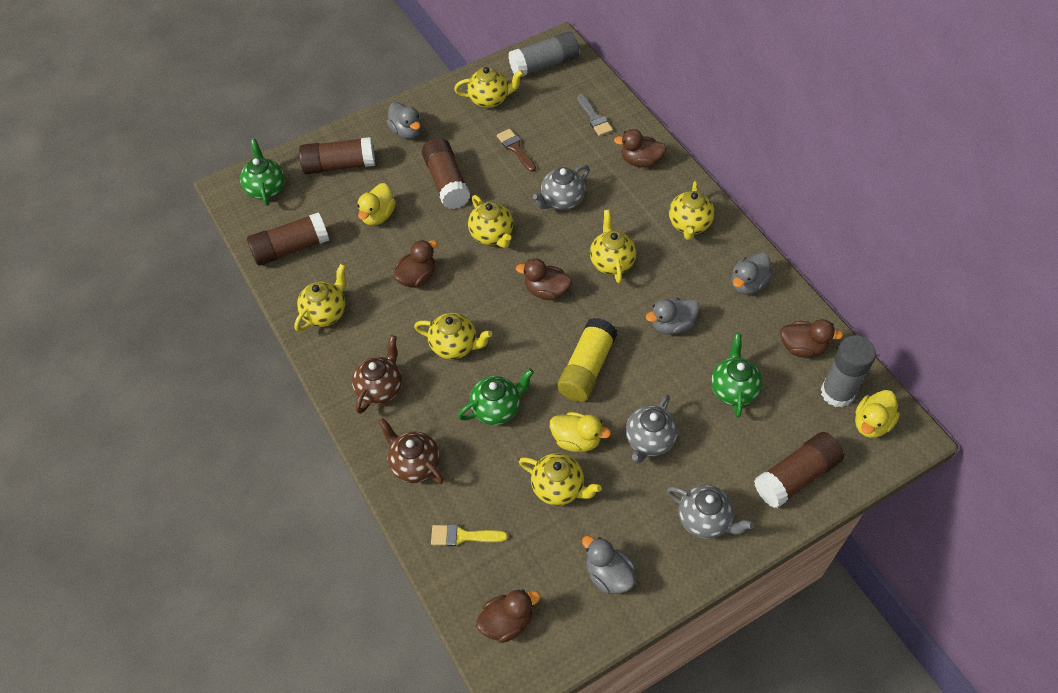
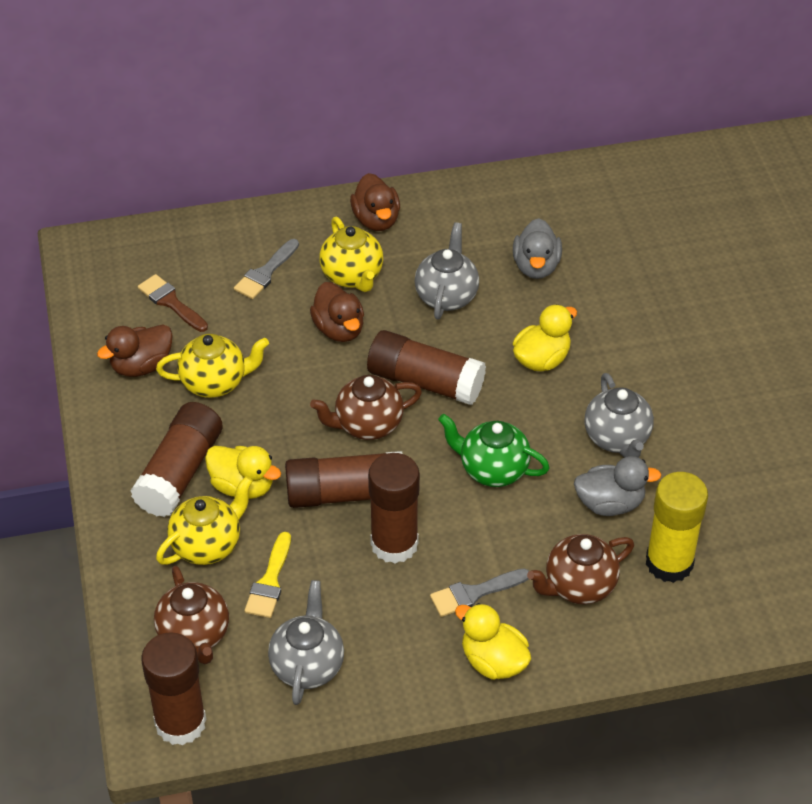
brown duck: 5 -> 3
brown glue stick: 4 -> 5
brown teapot: 2 -> 3
green teapot: 3 -> 1
grey brush: 1 -> 2
grey duck: 4 -> 2
grey glue stick: 2 -> 0
yellow teapot: 7 -> 3

